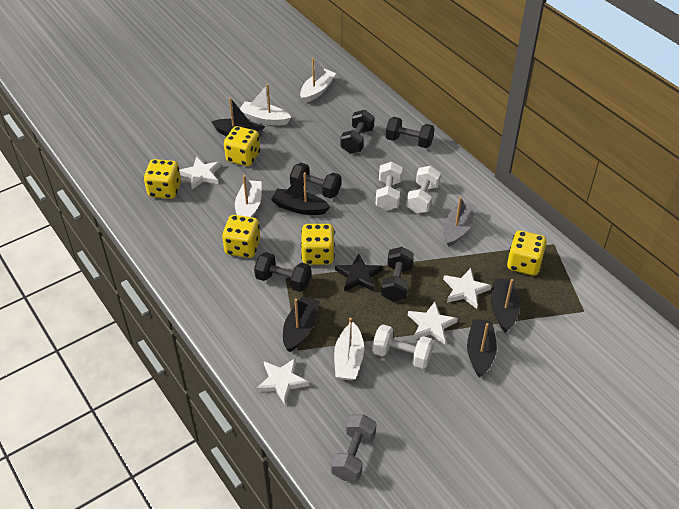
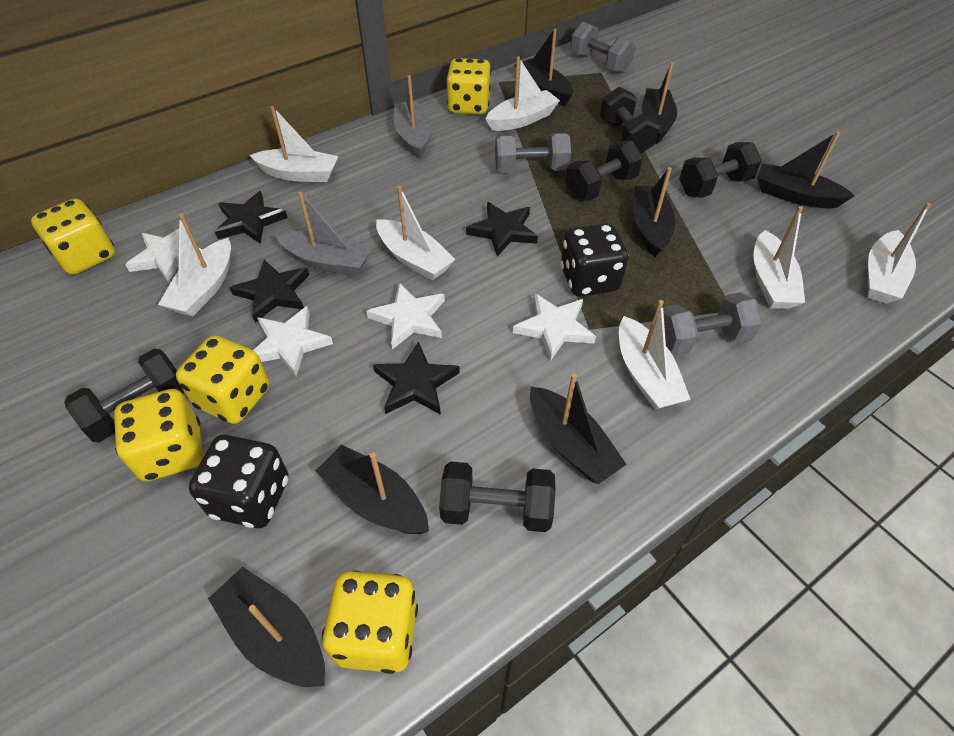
black boat: 5 -> 7
black dice: 0 -> 2
black star: 1 -> 4
grey boat: 1 -> 2
grey dumbbell: 1 -> 3
white boat: 4 -> 7
white dumbbell: 3 -> 0

